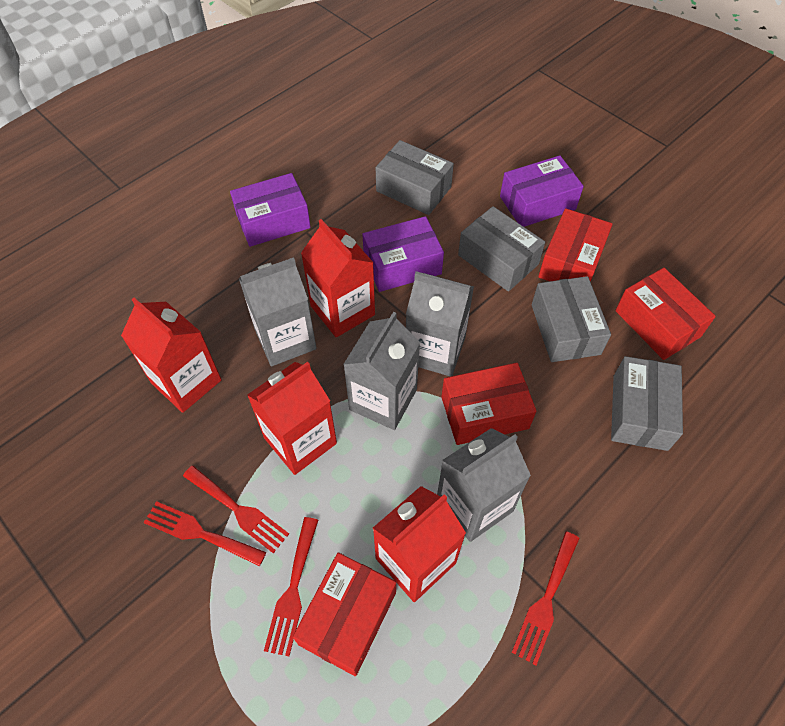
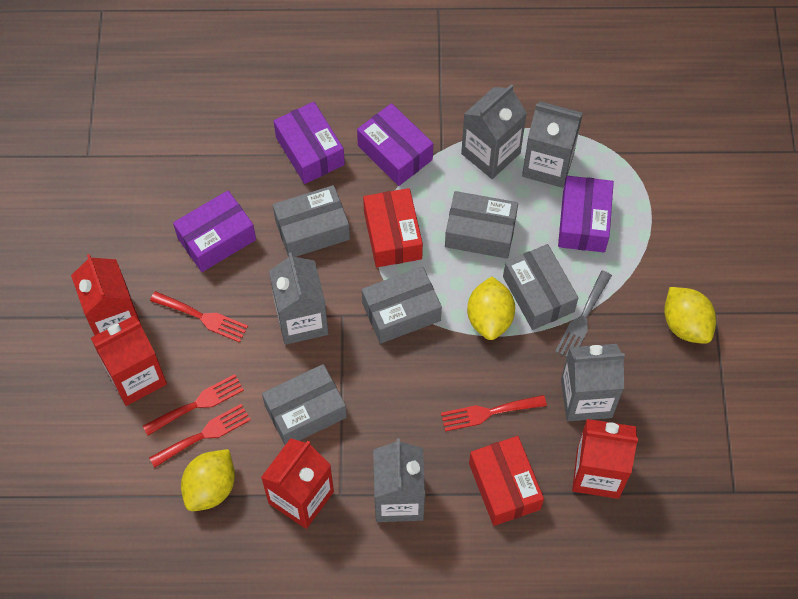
grey box: 4 -> 5
grey carton: 4 -> 5
grey fork: 0 -> 1
purple box: 3 -> 4
red box: 4 -> 2
yellow lemon: 0 -> 3

